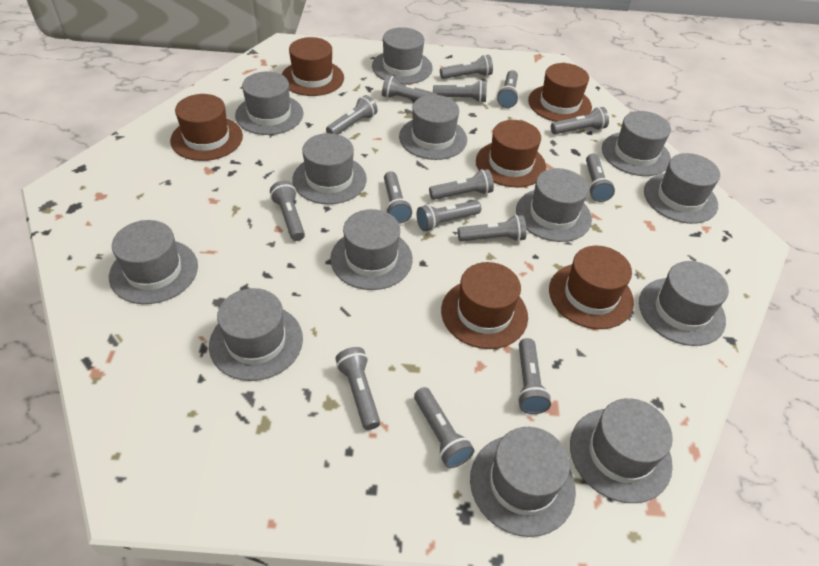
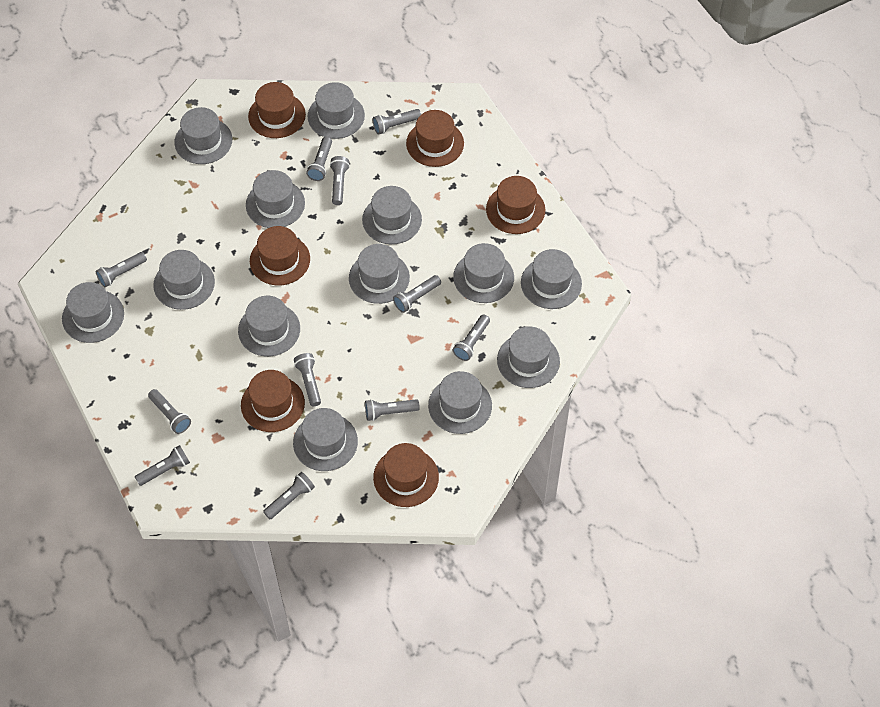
grey flashlight: 15 -> 11

